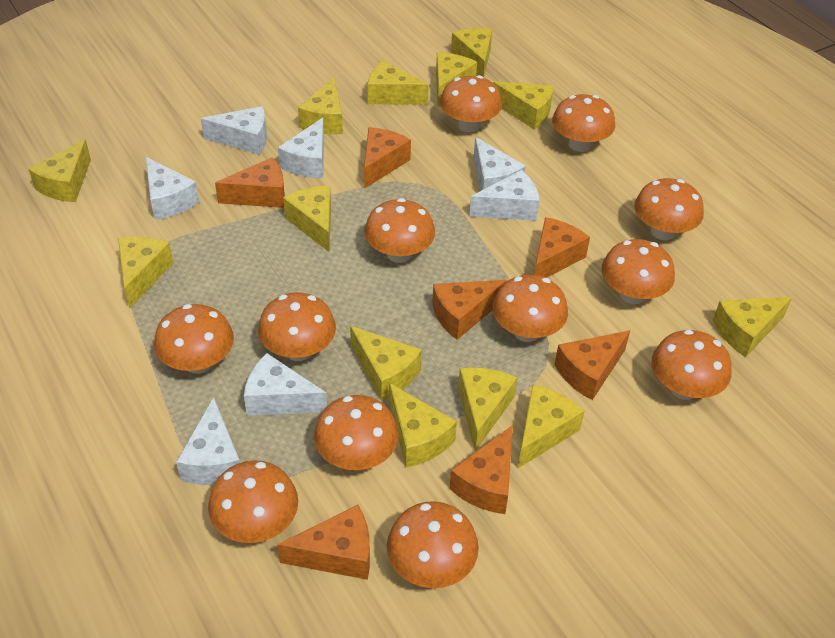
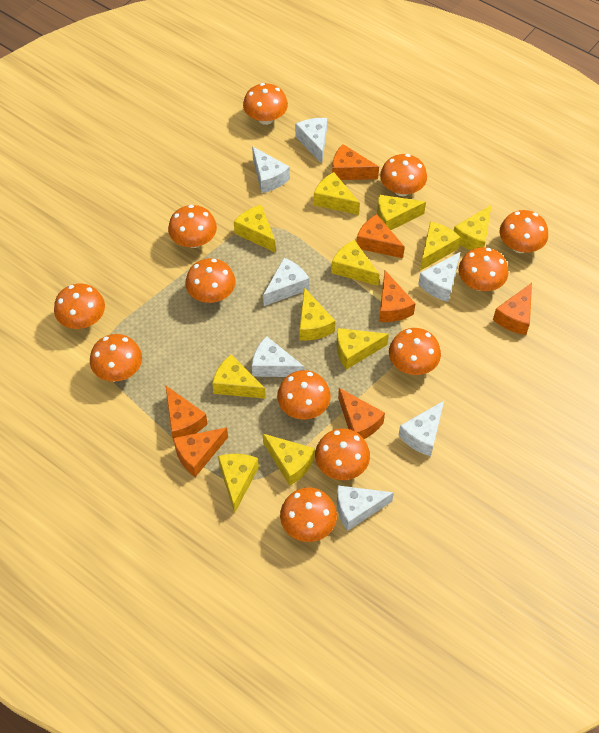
yellow cheese: 13 -> 11

